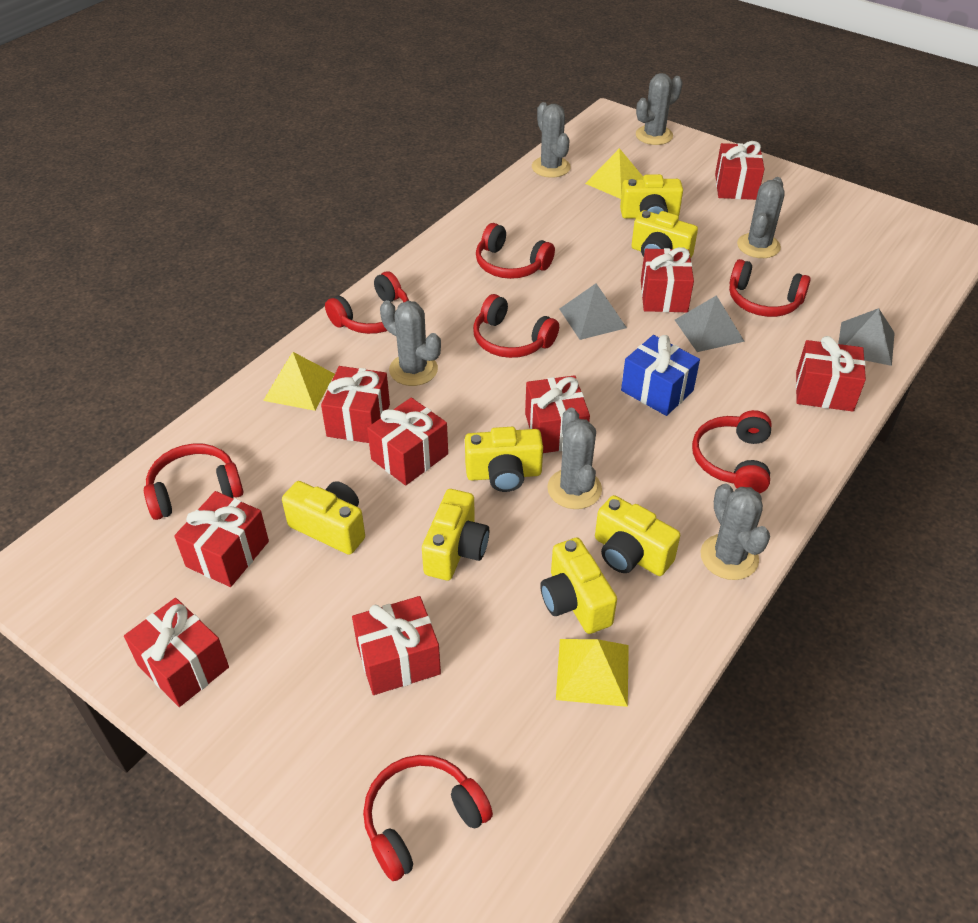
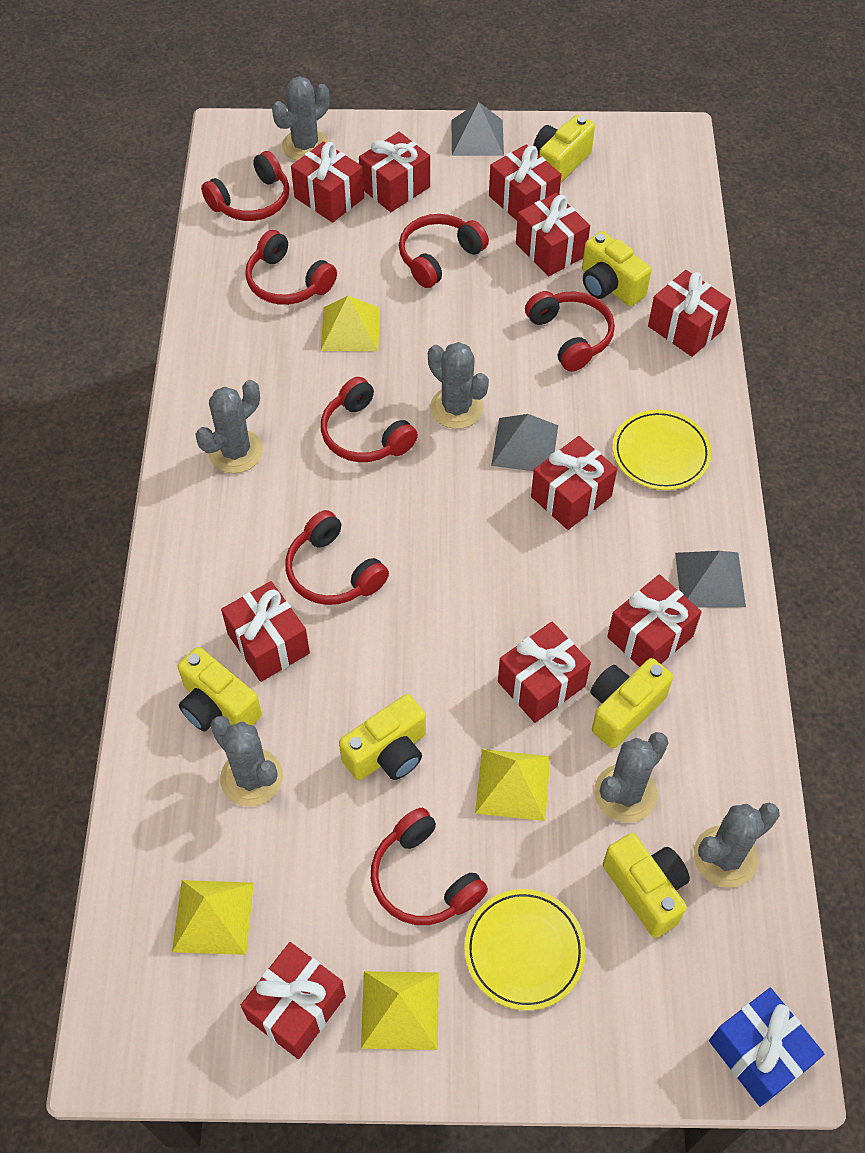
red gift: 9 -> 10
yellow camera: 7 -> 6
yellow plate: 0 -> 2
yellow pyramid: 3 -> 4

